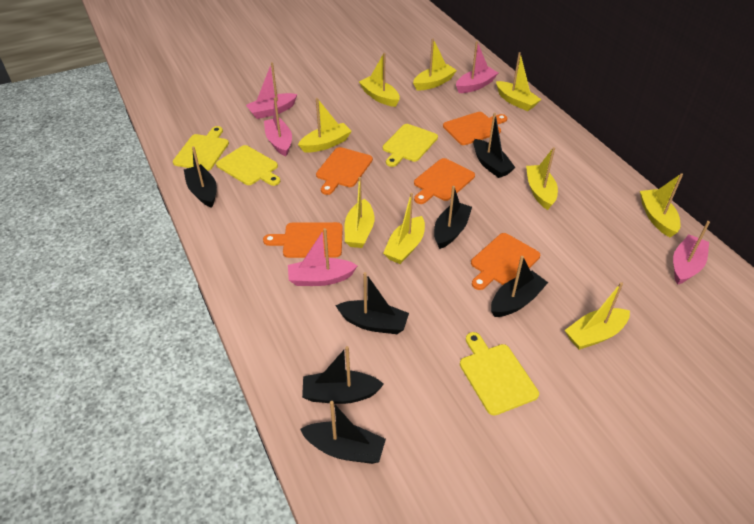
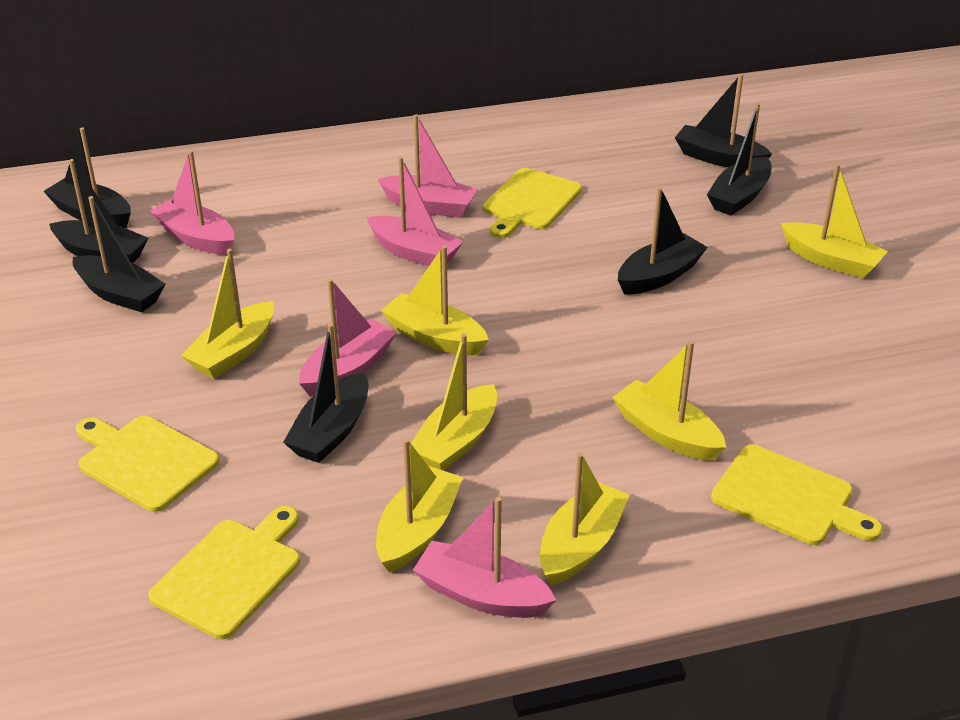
orange cutting board: 5 -> 0
yellow boat: 9 -> 7

